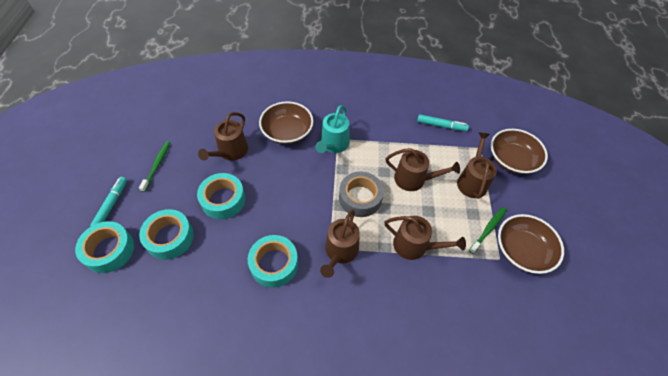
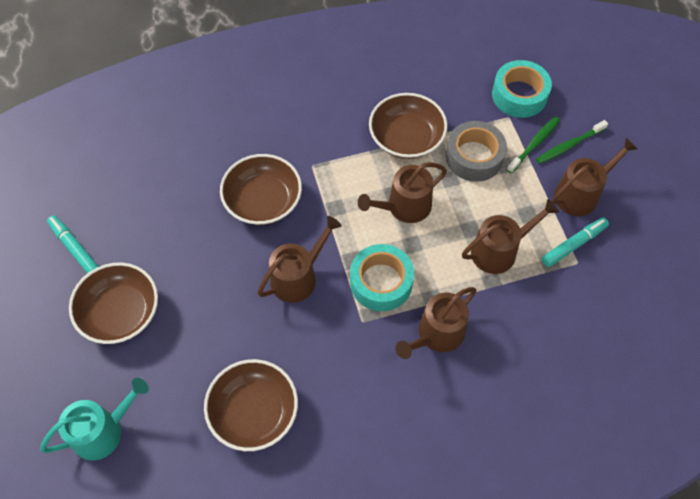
brown bowl: 3 -> 4
turquoise tape: 4 -> 2

